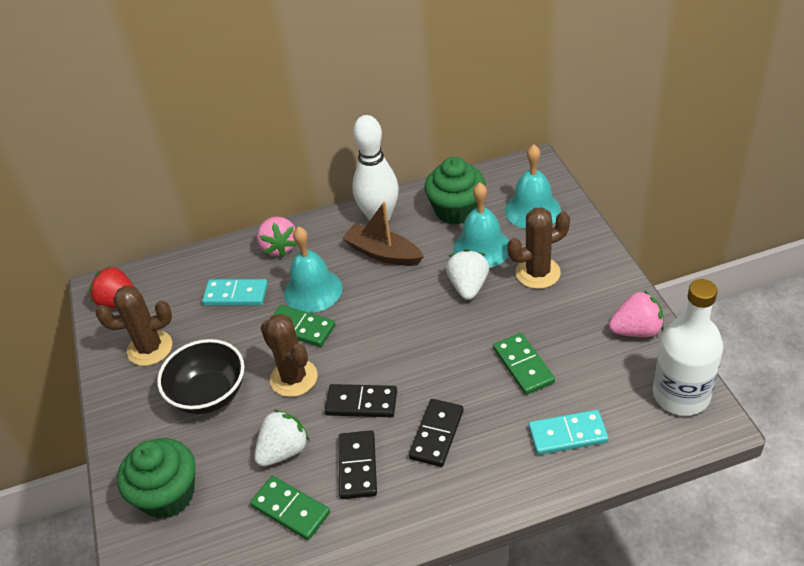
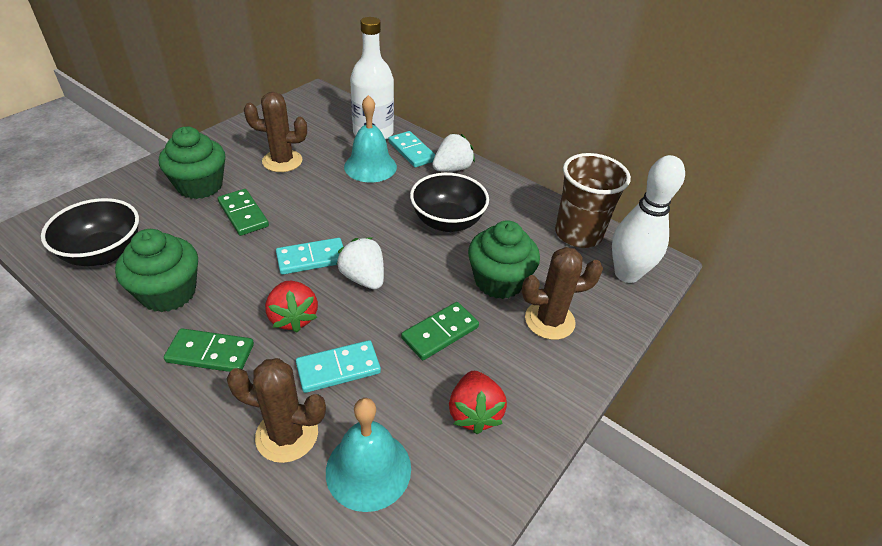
black bowl: 1 -> 2
black domino: 3 -> 0
brown boat: 1 -> 0
brown cup: 0 -> 1
green cupcake: 2 -> 3
pink strawberry: 2 -> 0
red strawberry: 1 -> 2
turquoise bell: 3 -> 2
turquoise domino: 2 -> 3

